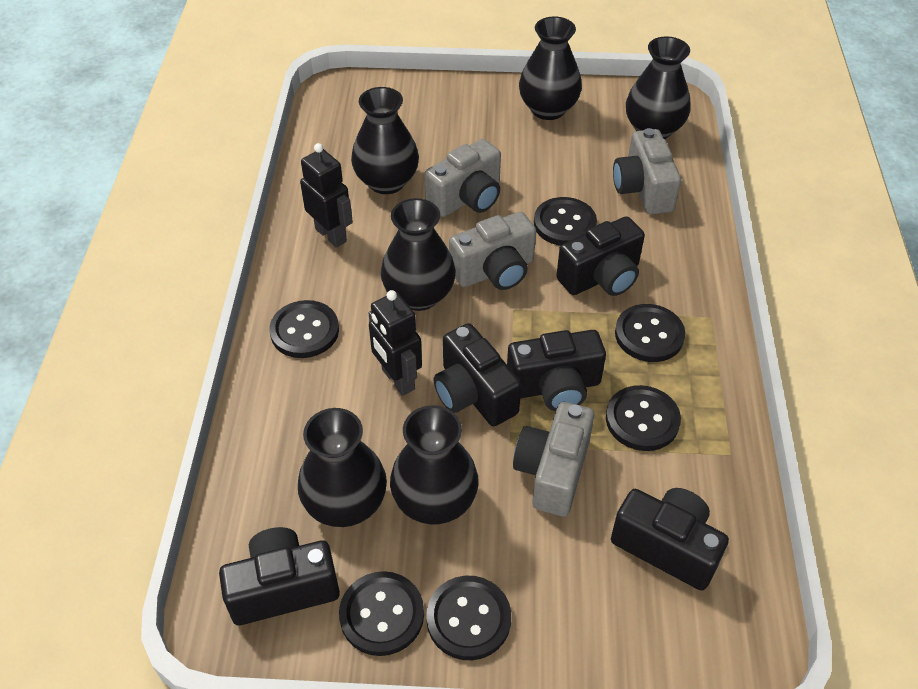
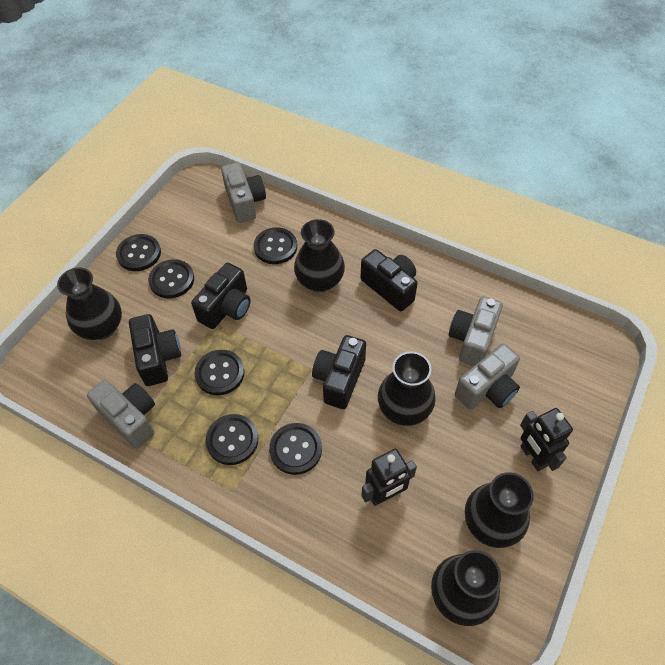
black camera: 5 -> 4
black vase: 6 -> 5

